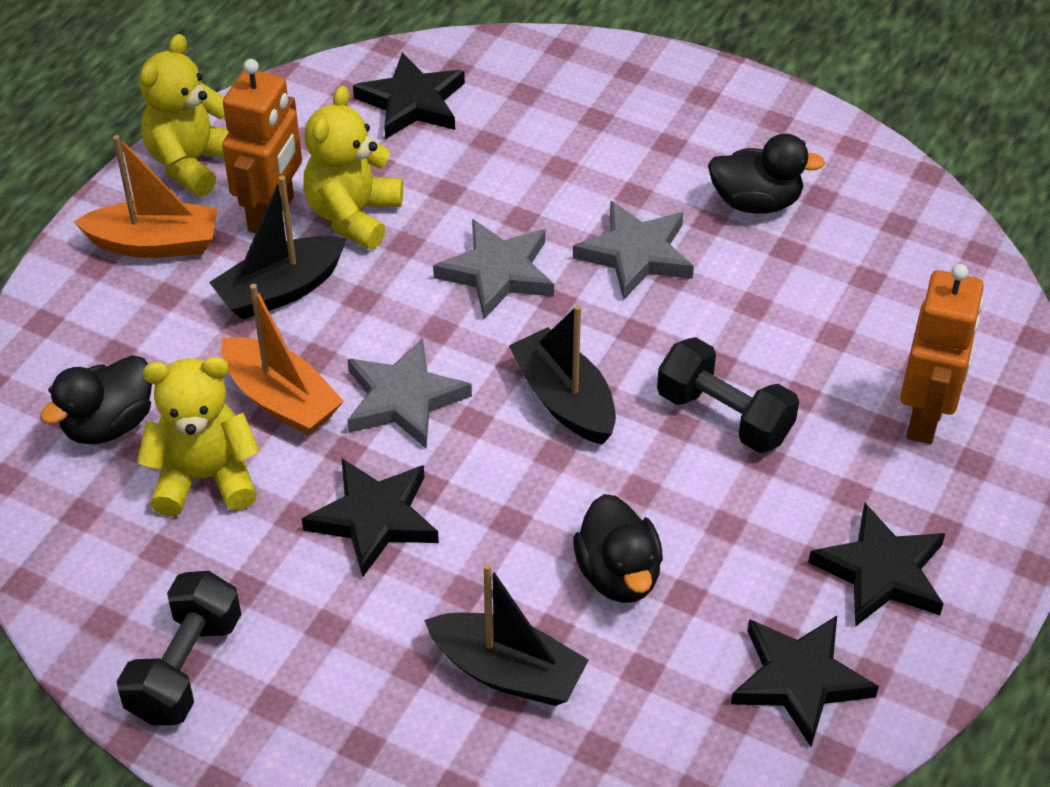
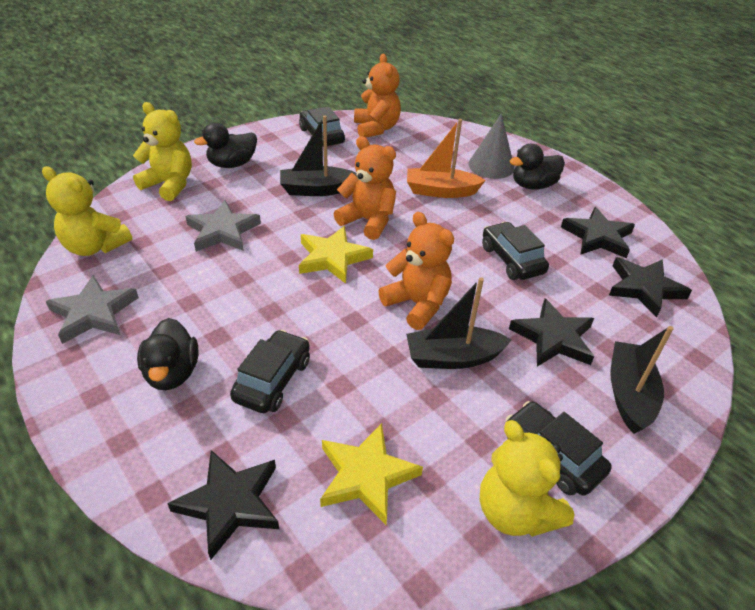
black car: 0 -> 4
black dumbbell: 2 -> 0
grey cone: 0 -> 1
grey star: 3 -> 2
orange boat: 2 -> 1
orange robot: 2 -> 0
orange teddy bear: 0 -> 3
yellow star: 0 -> 2

